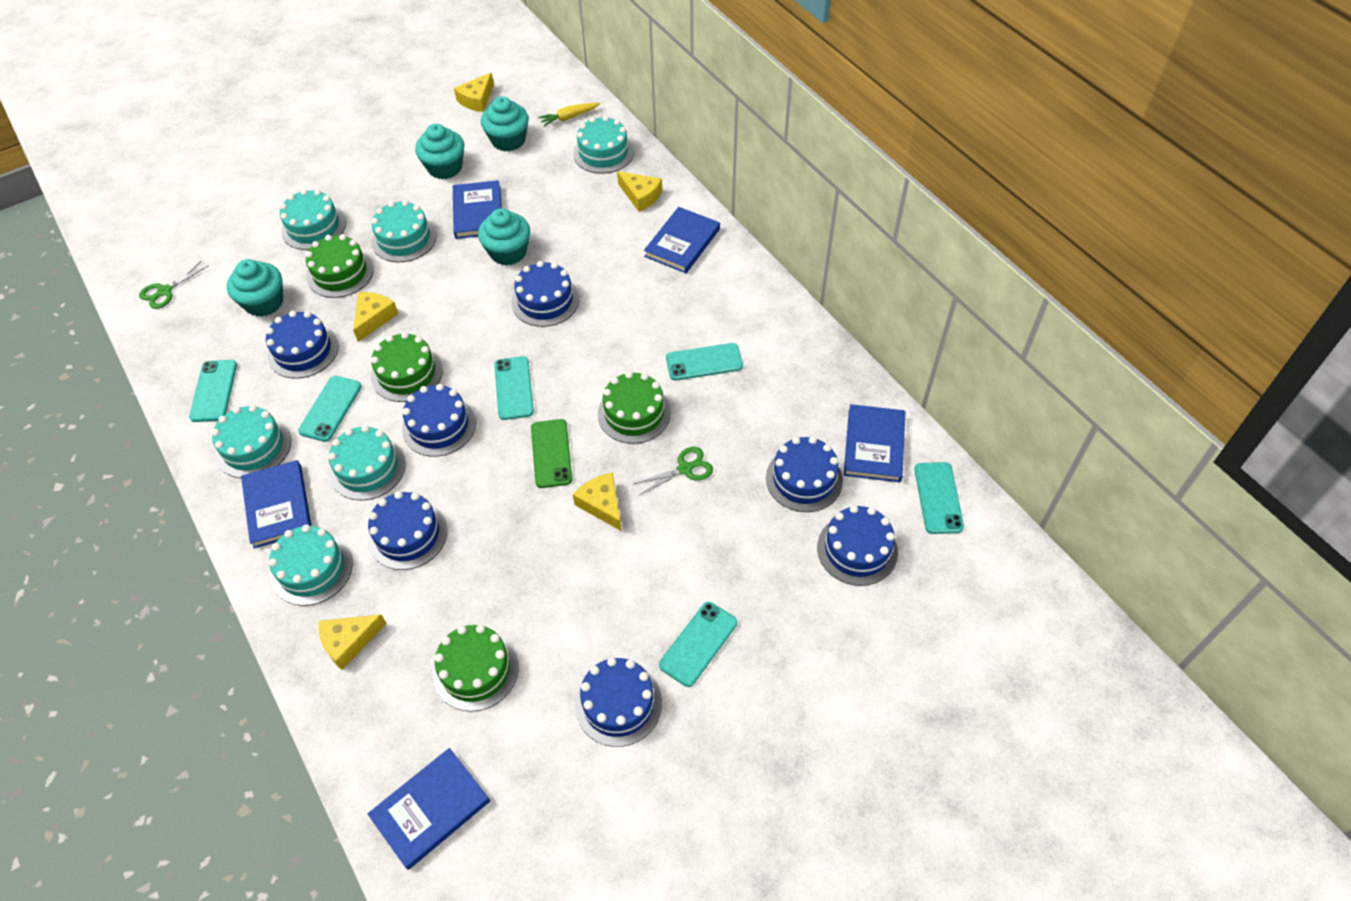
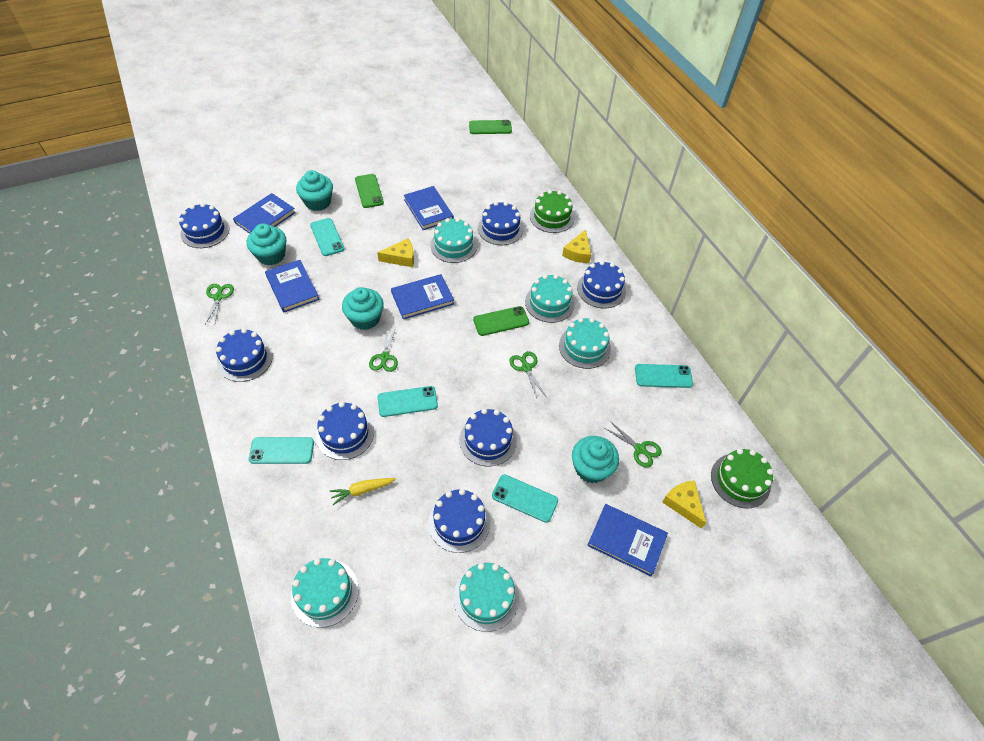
green cake: 4 -> 2
green phone: 1 -> 3
green scissors: 2 -> 4
turquoise cake: 6 -> 5
turquoise phone: 6 -> 5
yellow cheese: 5 -> 3

